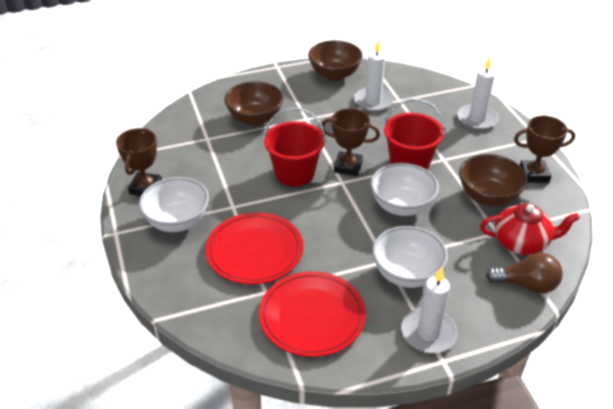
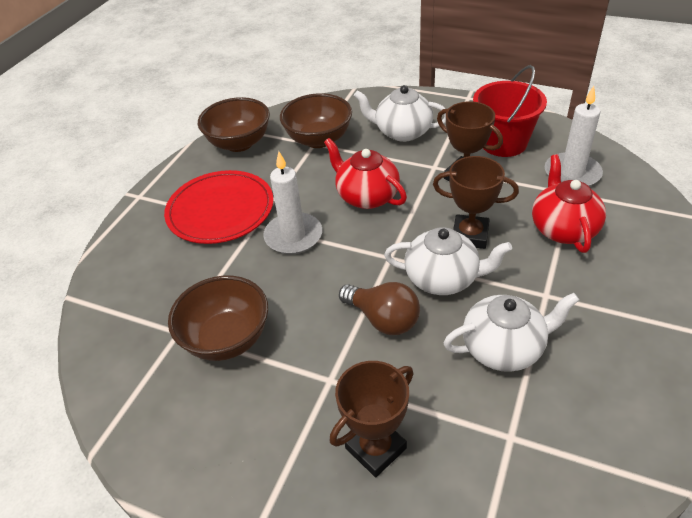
red bucket: 2 -> 1
red plate: 2 -> 1
red teapot: 1 -> 2
white bowl: 3 -> 0
white candle: 3 -> 2
white teapot: 0 -> 3

